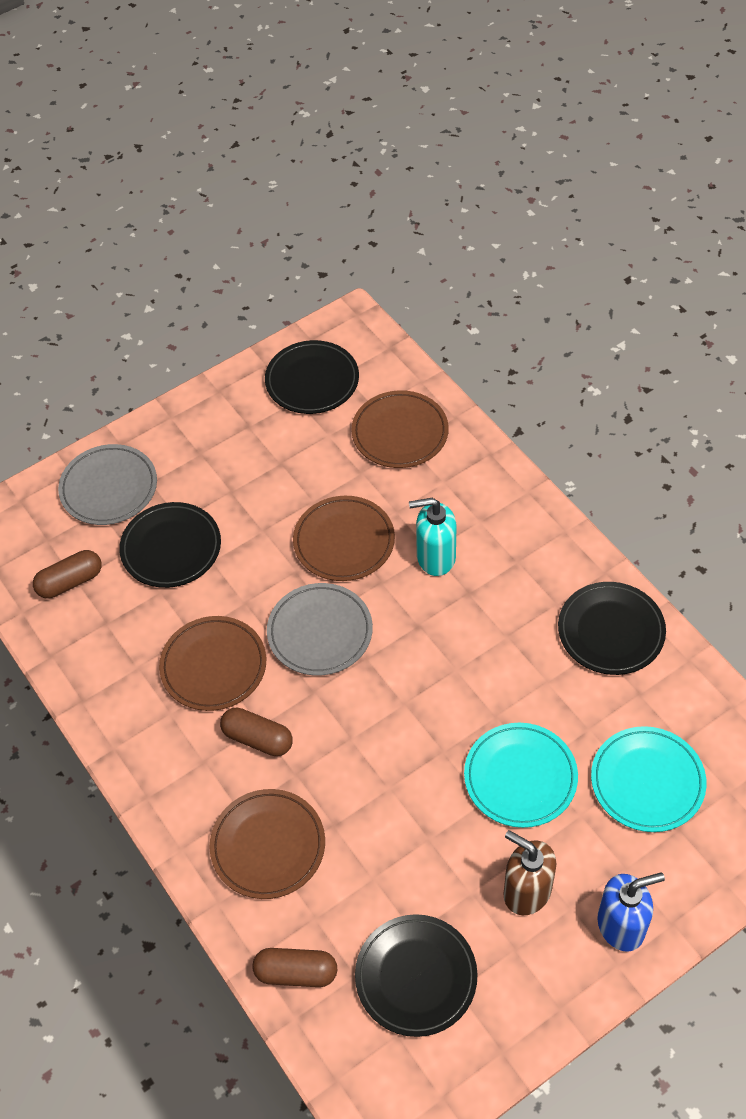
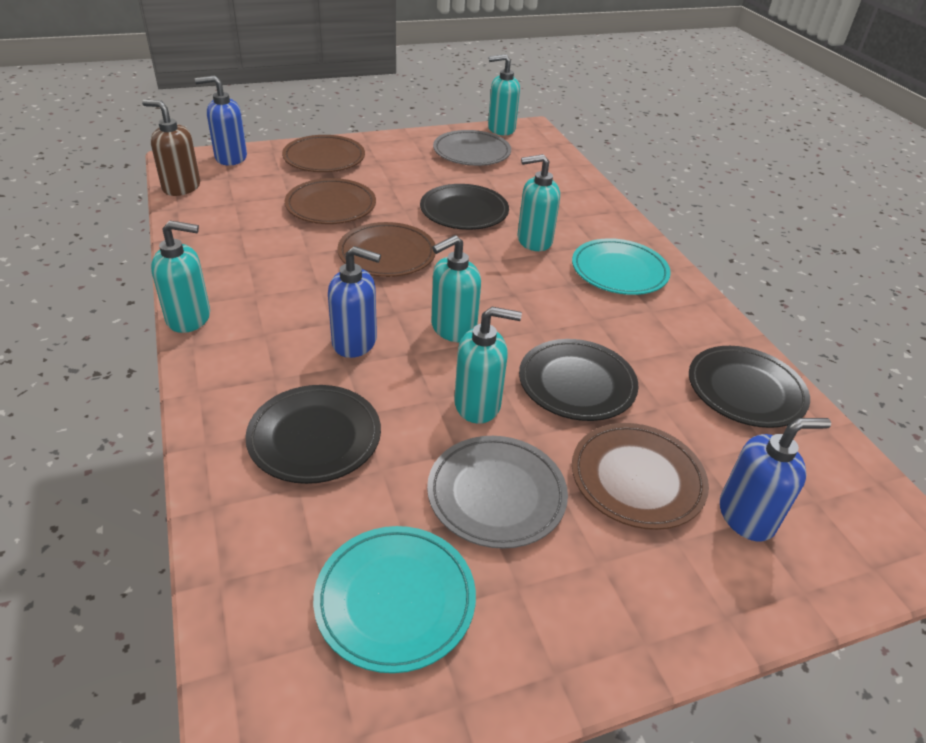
blue soap dispenser: 1 -> 3
brown capsule: 3 -> 0
turquoise soap dispenser: 1 -> 5

